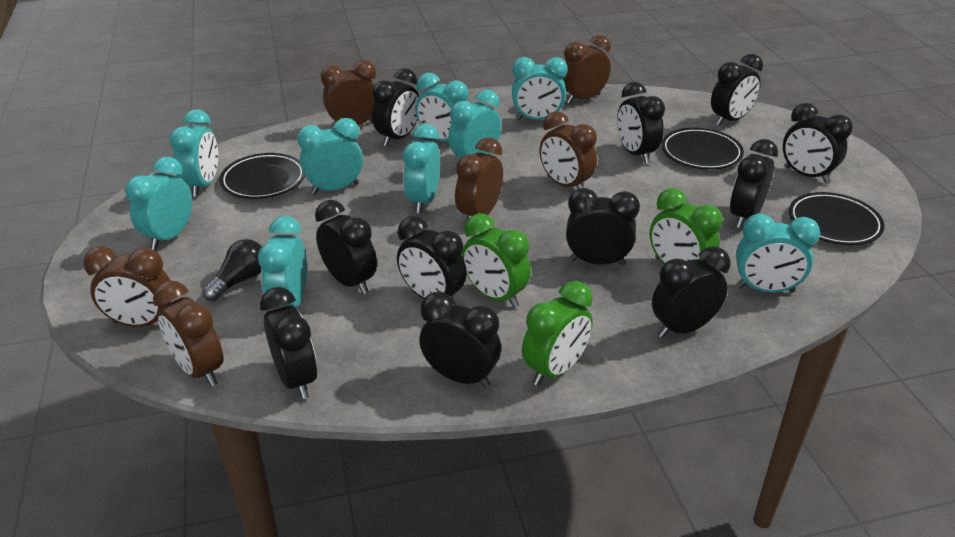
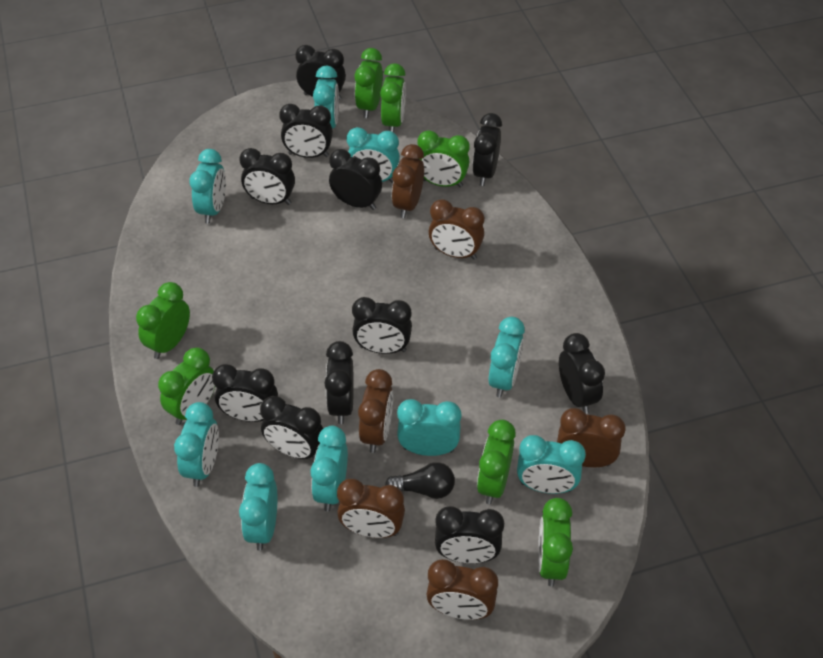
black plate: 3 -> 0
green clock: 3 -> 7

